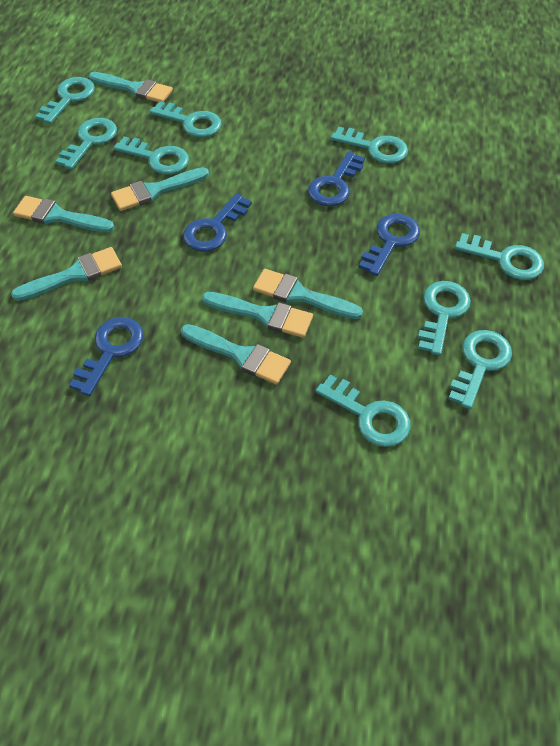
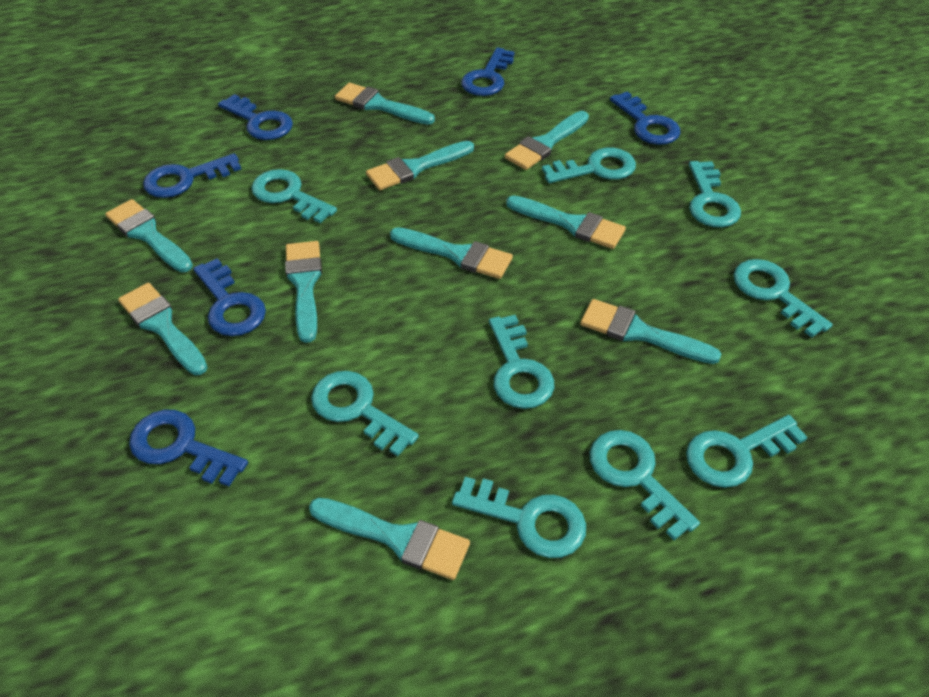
blue key: 4 -> 6
turquoise brush: 7 -> 10

